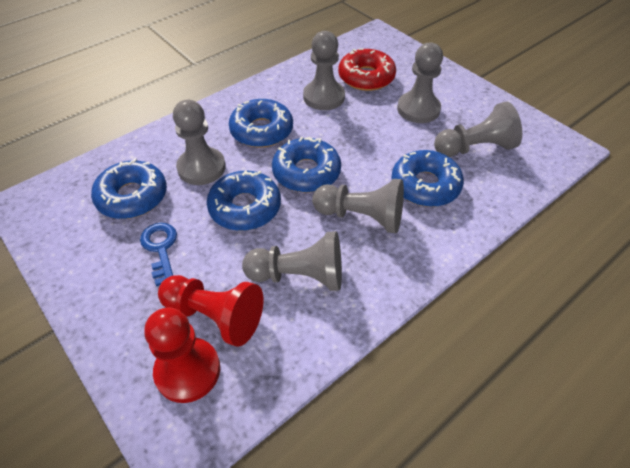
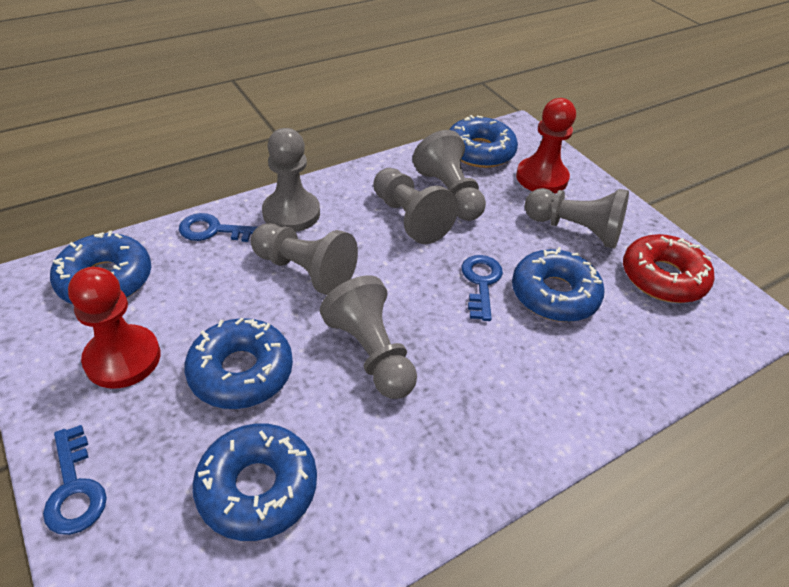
blue key: 1 -> 3

